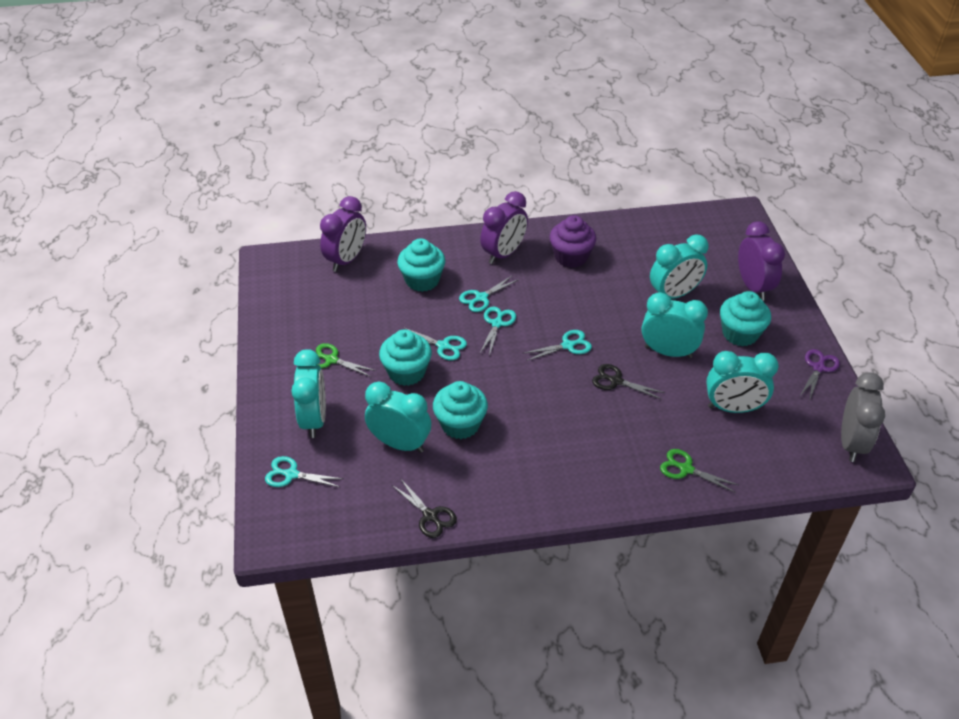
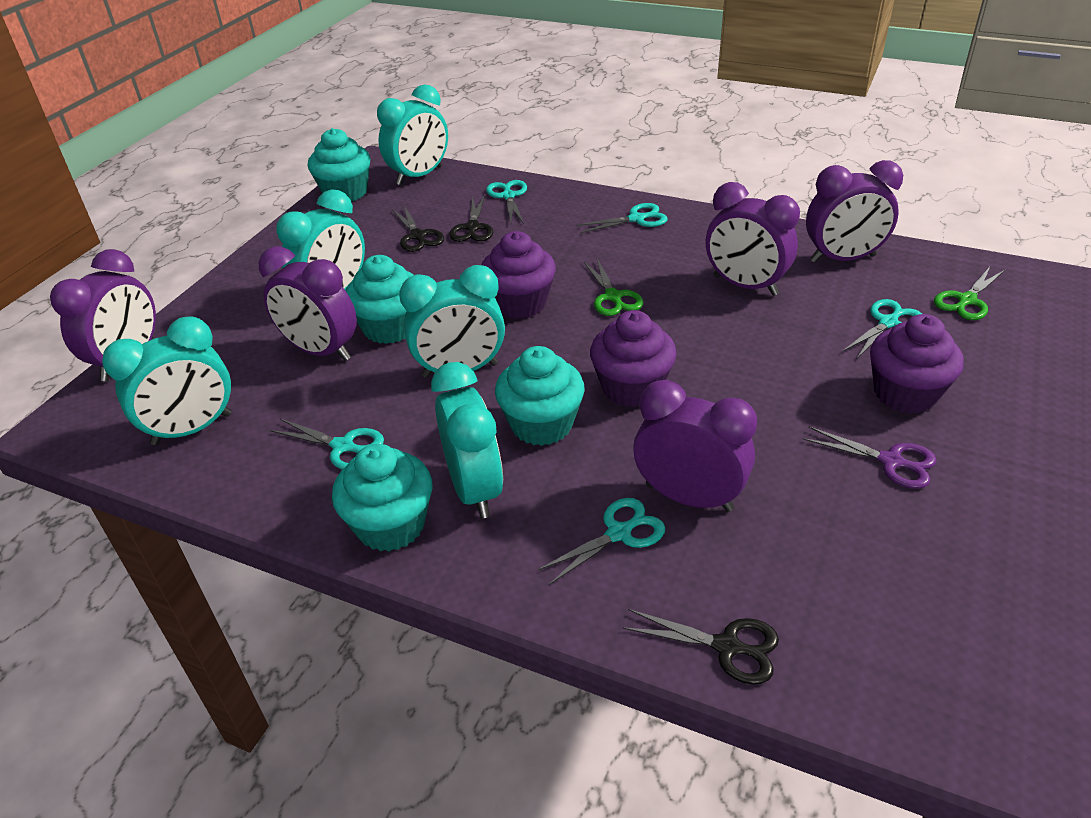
black scissors: 2 -> 3
grey clock: 1 -> 0
purple clock: 3 -> 5
purple cupcake: 1 -> 3

